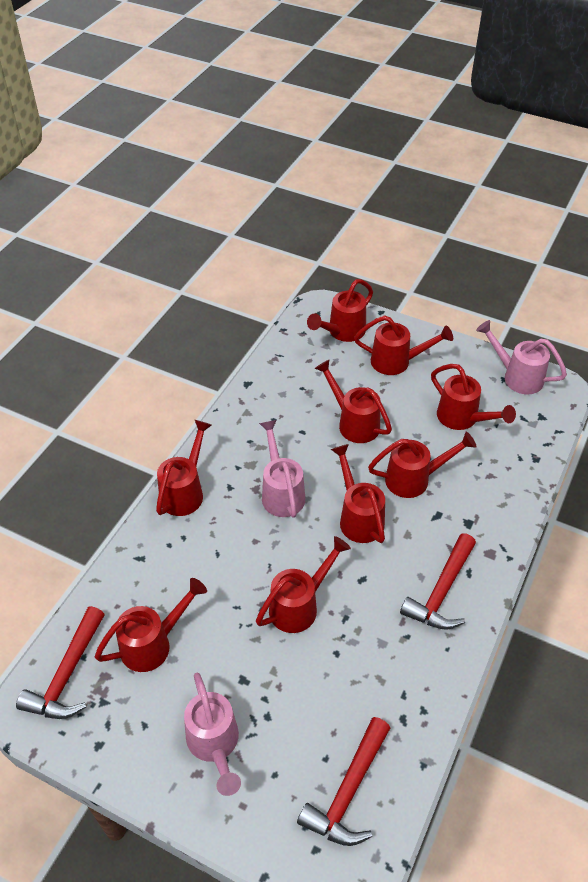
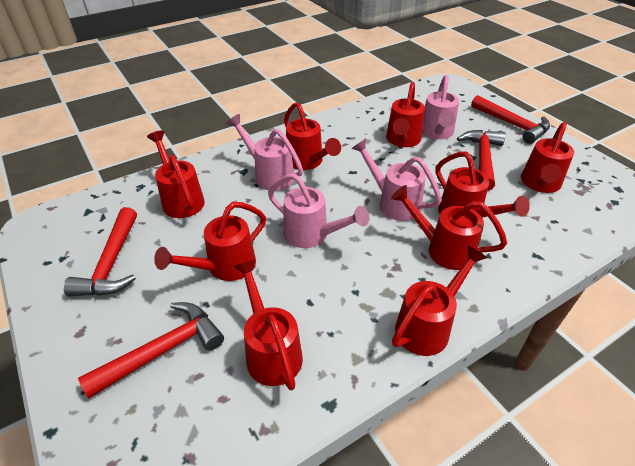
pink watering can: 3 -> 4
red hammer: 3 -> 4

